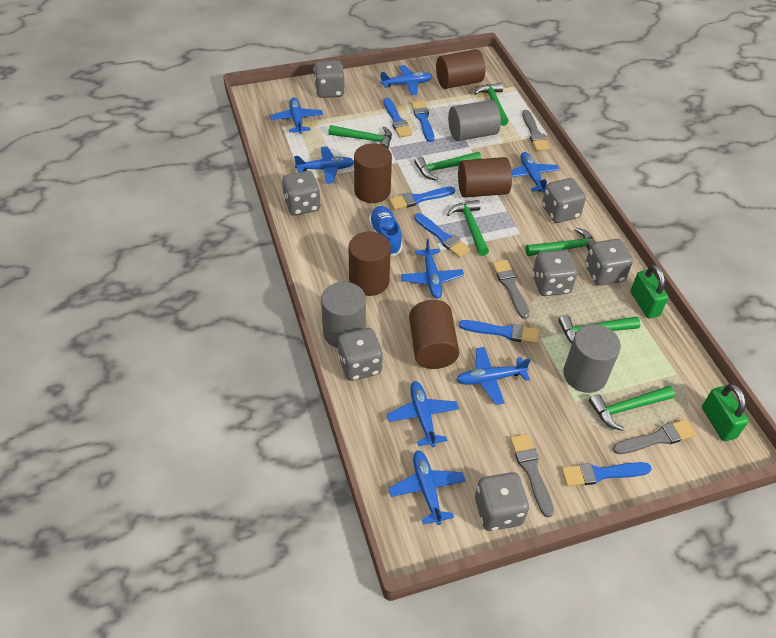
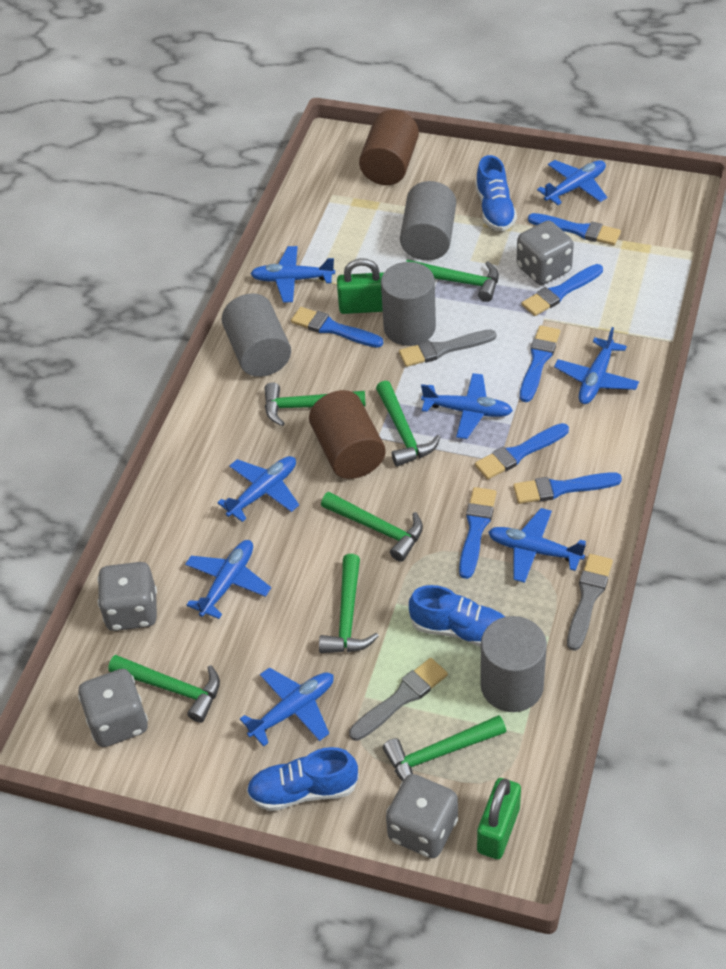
blue brush: 6 -> 7
blue shoe: 1 -> 3
brown cylinder: 5 -> 2
grey brush: 4 -> 3
grey cylinder: 3 -> 4
grey dice: 7 -> 4

